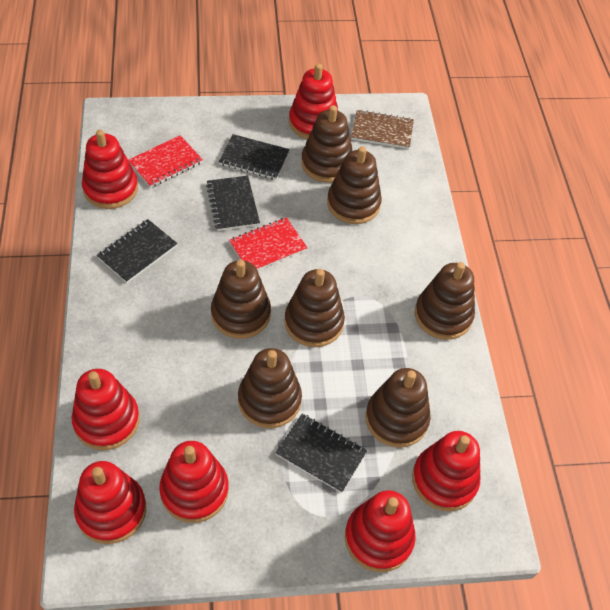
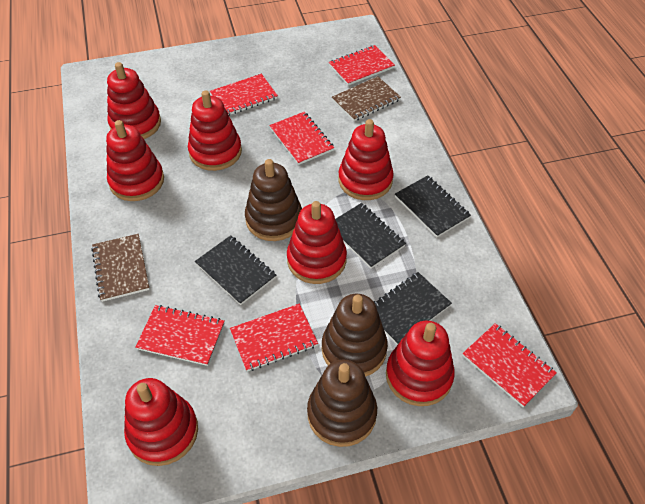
brown notebook: 1 -> 2
brown stacking toy: 7 -> 3
red notebook: 2 -> 6

